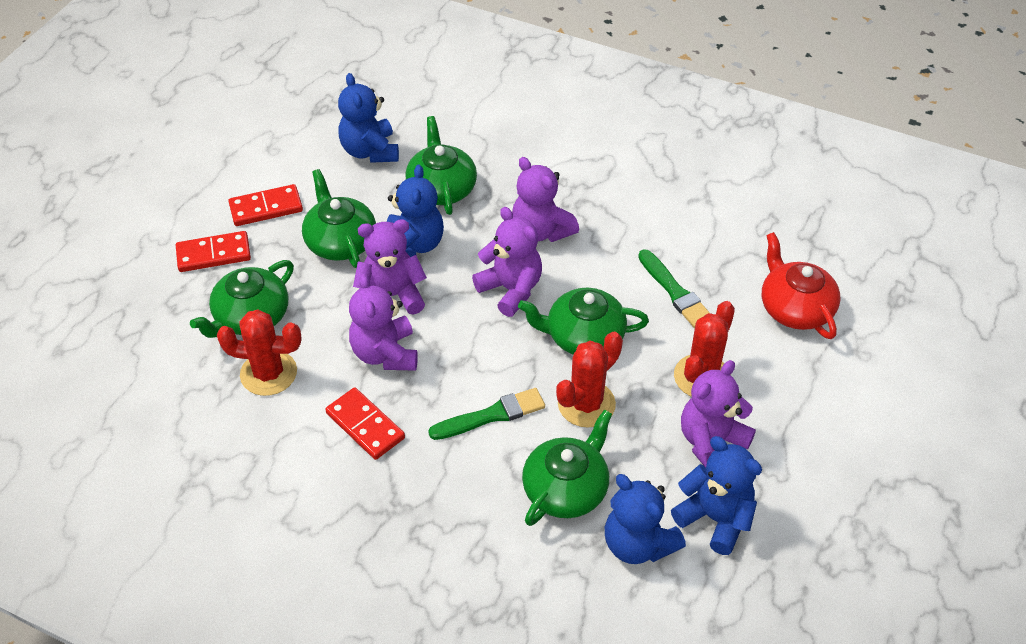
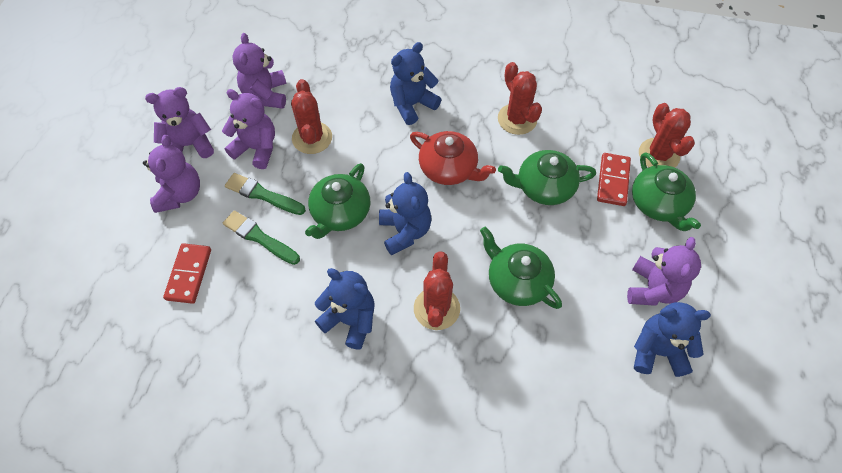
green teapot: 5 -> 4
red cactus: 3 -> 4
red domino: 3 -> 2

